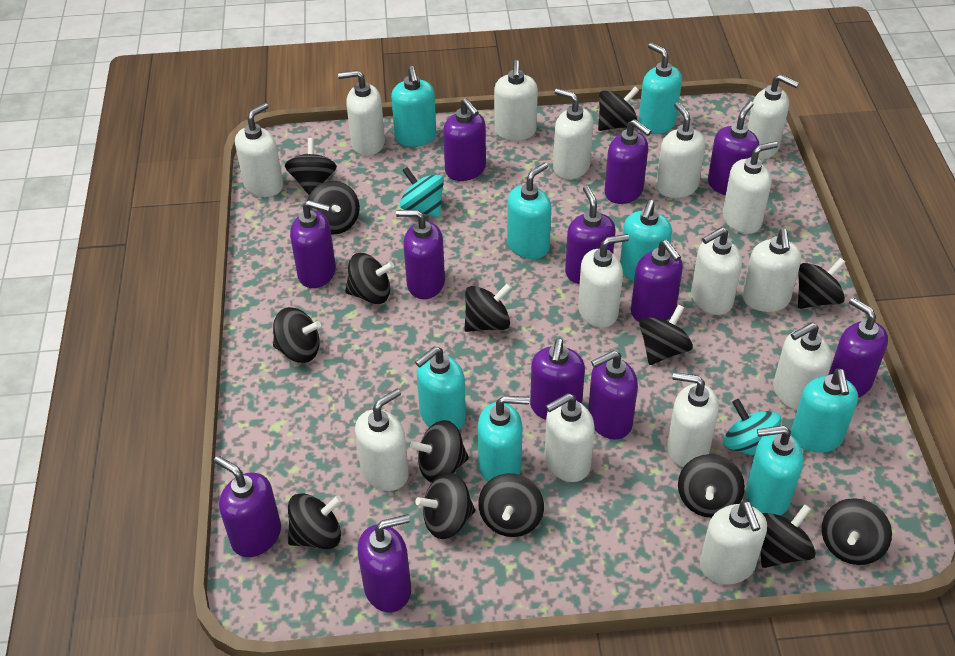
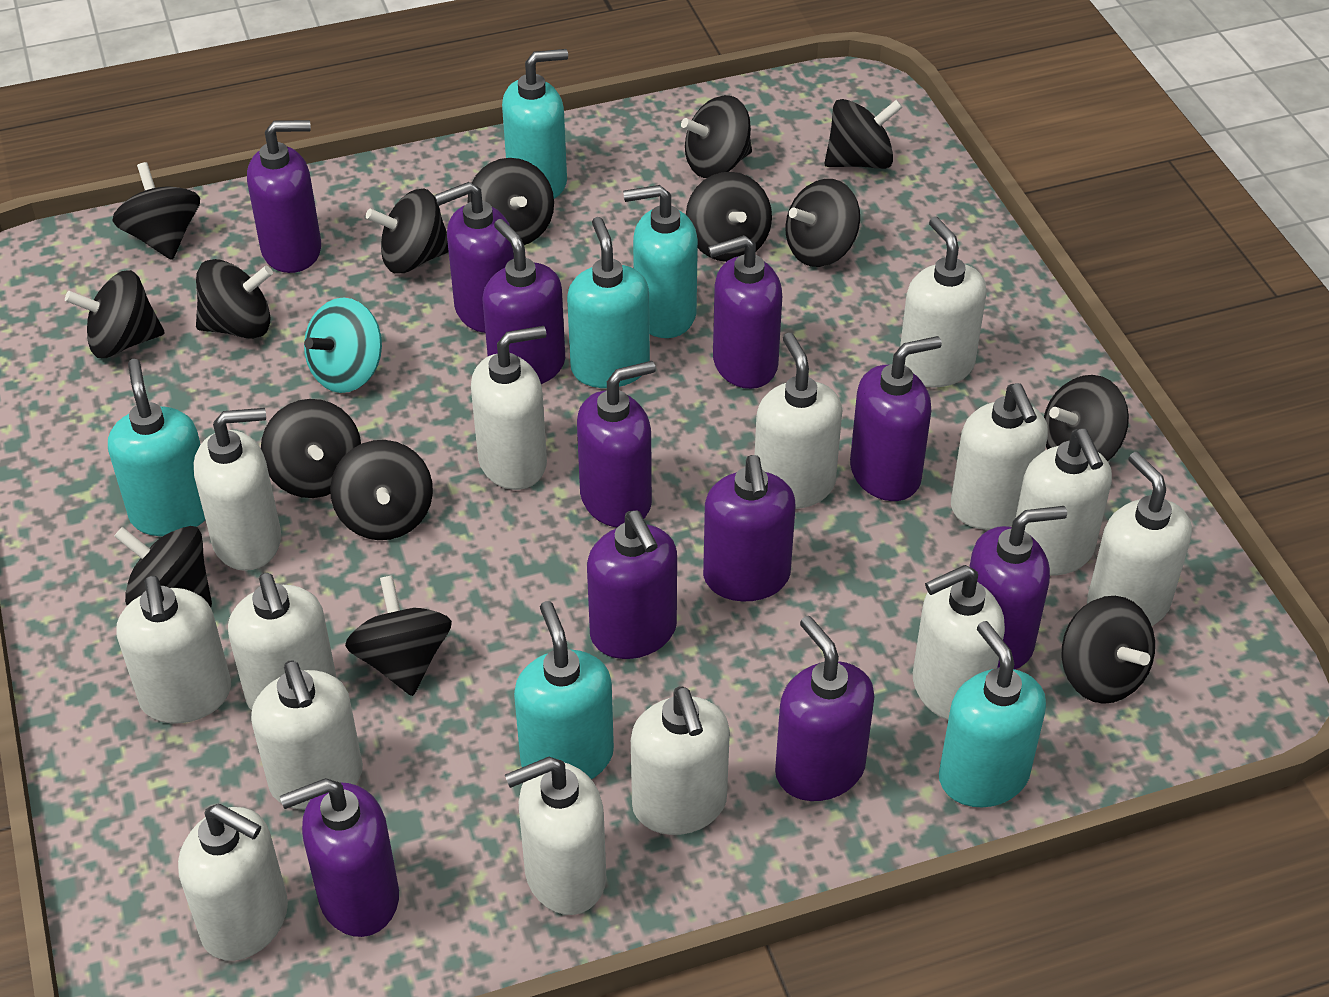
purple soap dispenser: 12 -> 11
turquoise soap dispenser: 8 -> 6
turquoise spinning top: 2 -> 1
white soap dispenser: 15 -> 14

